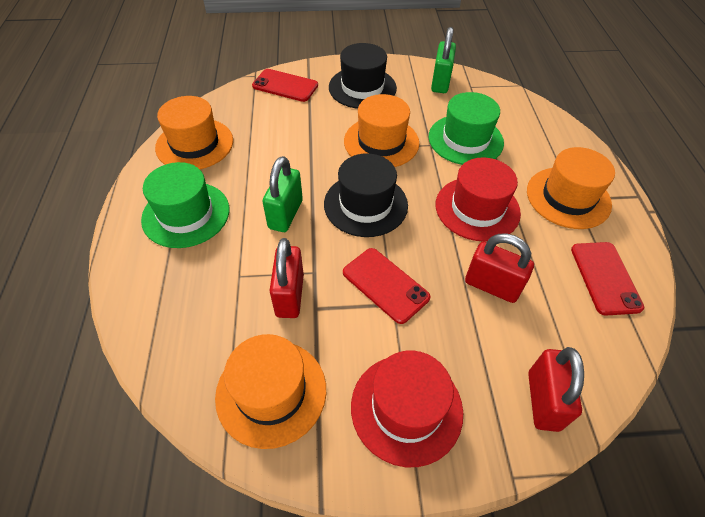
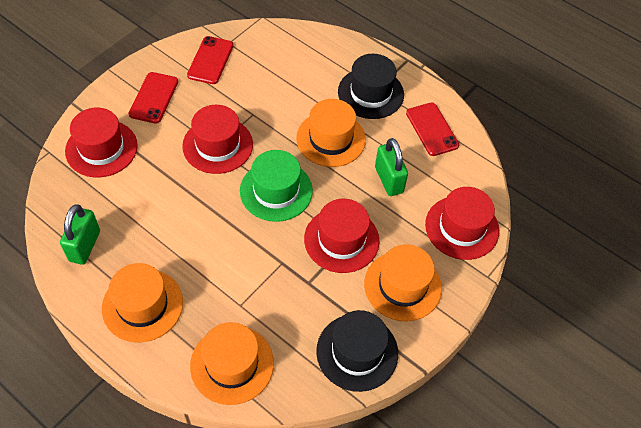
green hat: 2 -> 1
red hat: 2 -> 4
red padlock: 3 -> 0

